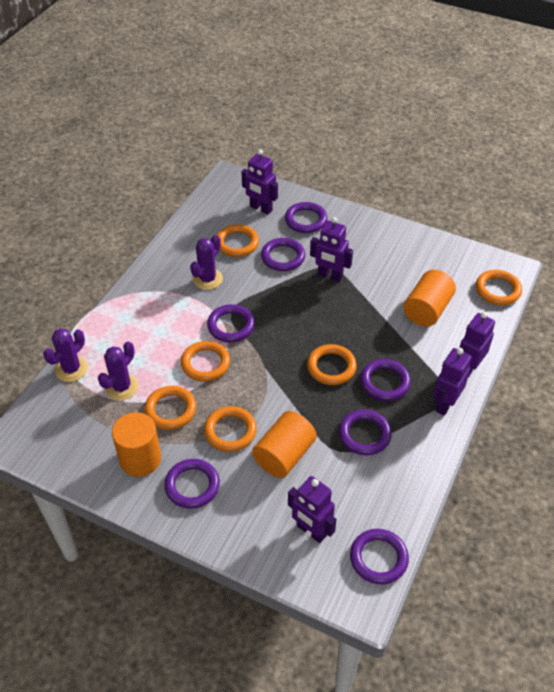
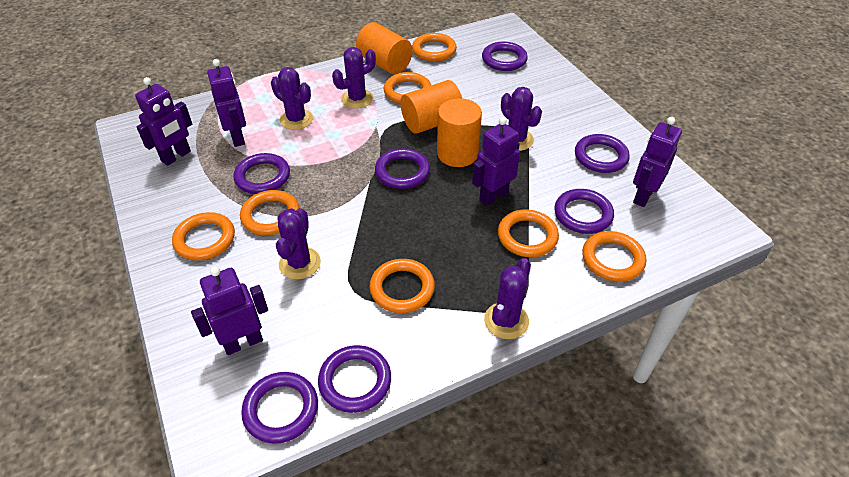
orange ring: 6 -> 7
purple cactus: 3 -> 5

